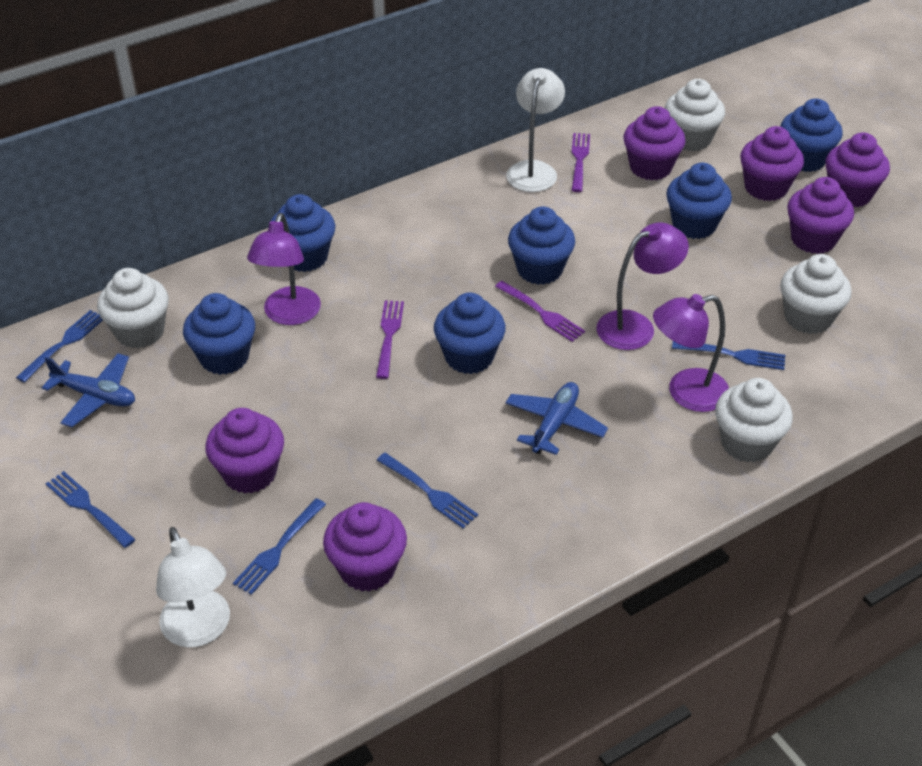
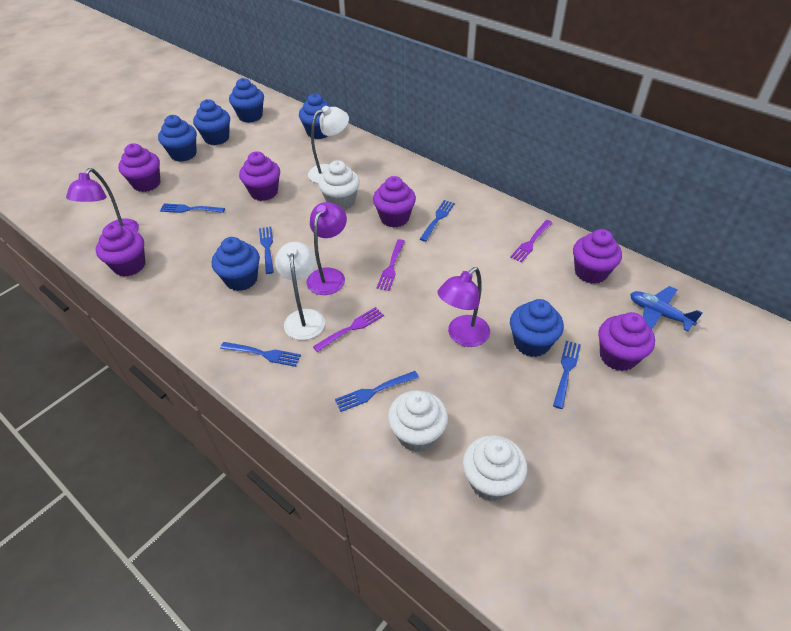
blue fork: 5 -> 6
blue plane: 2 -> 1
white cupcake: 4 -> 3

